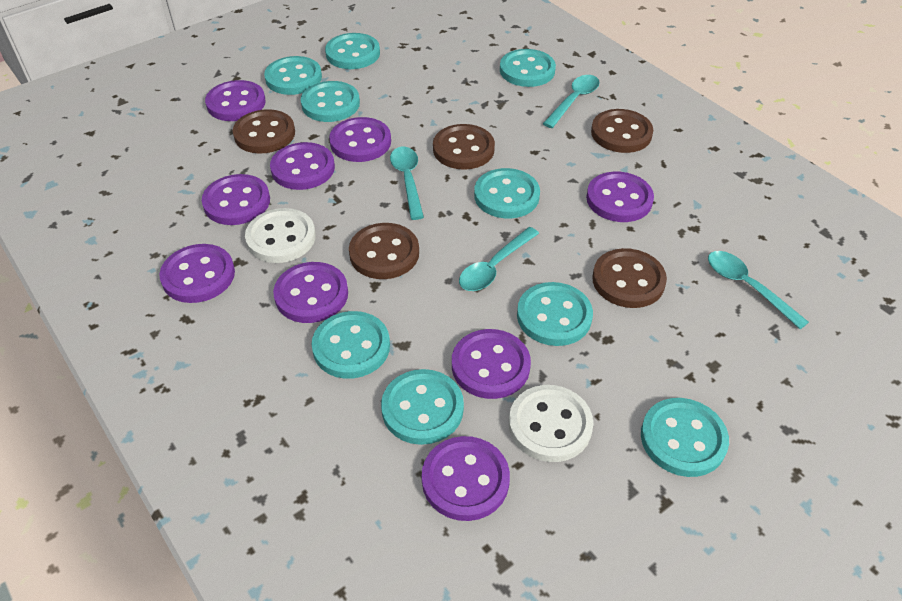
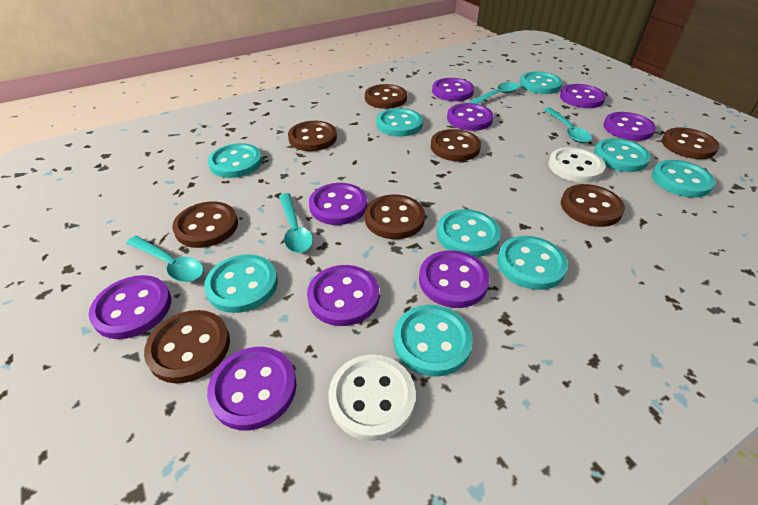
brown button: 5 -> 8

